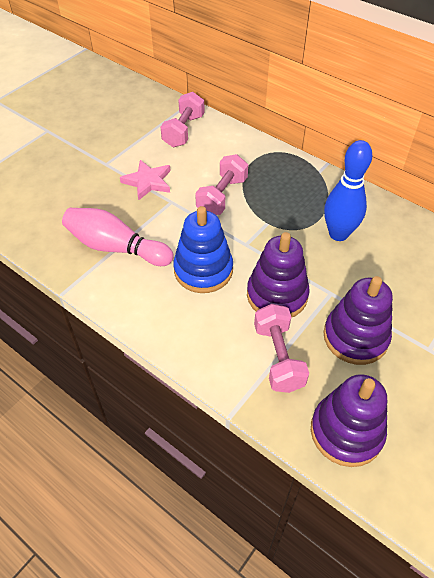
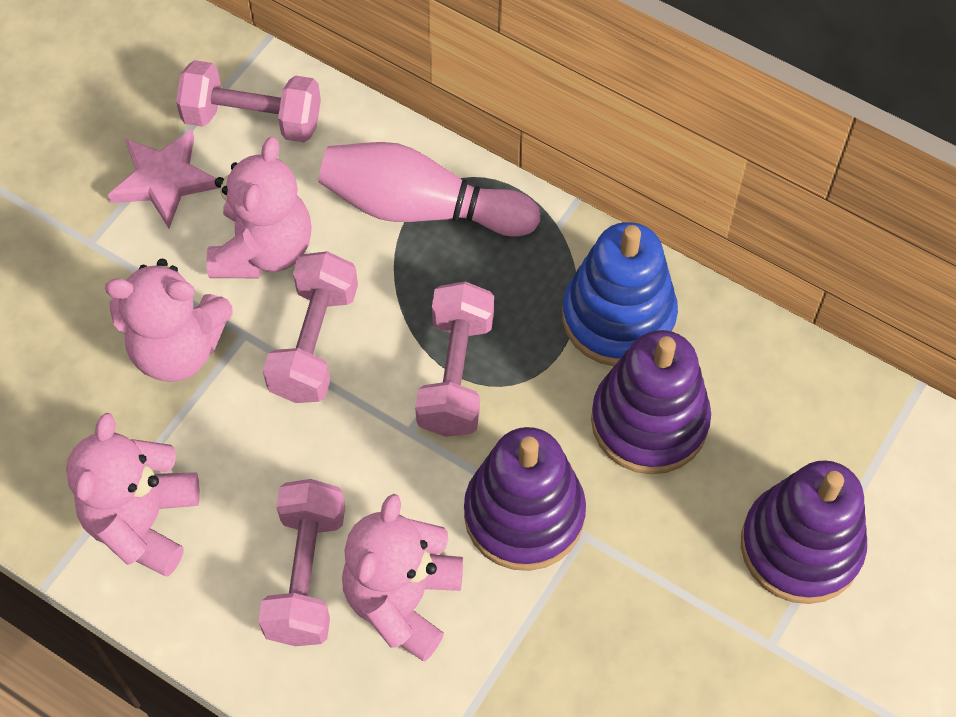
blue bowling pin: 1 -> 0
pink dumbbell: 3 -> 4
pink teddy bear: 0 -> 4

